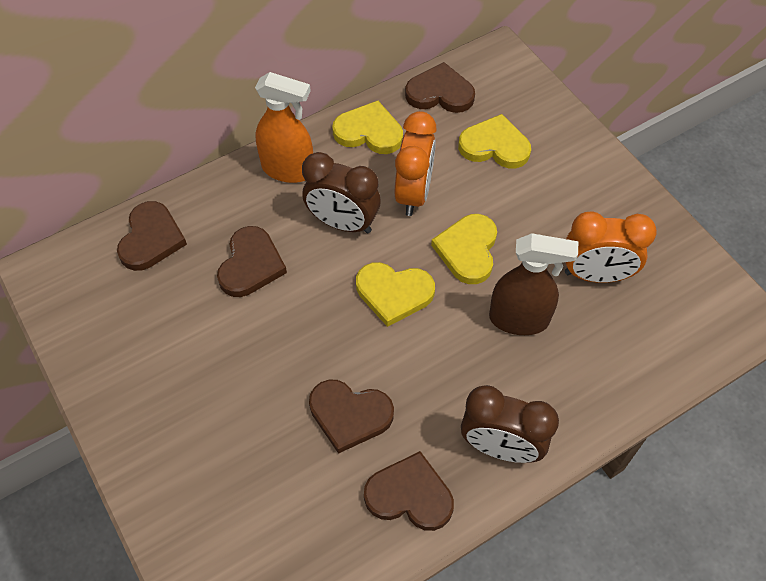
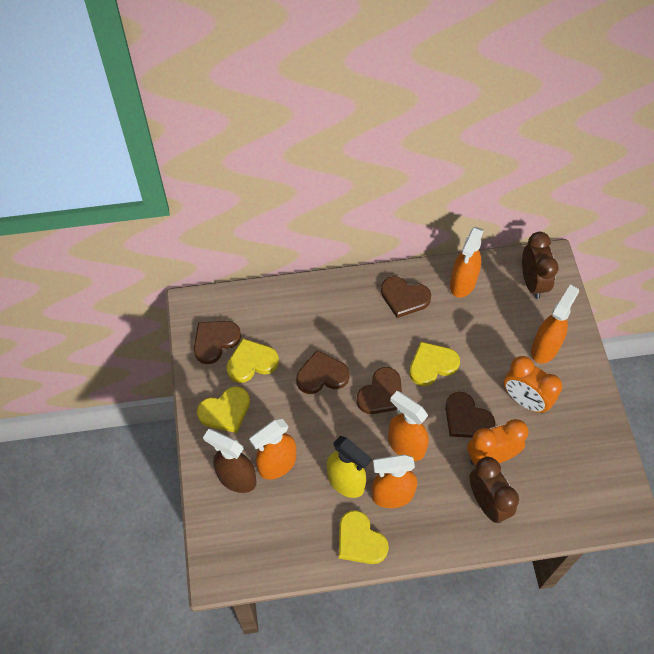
orange spray bottle: 1 -> 5
yellow spray bottle: 0 -> 1

